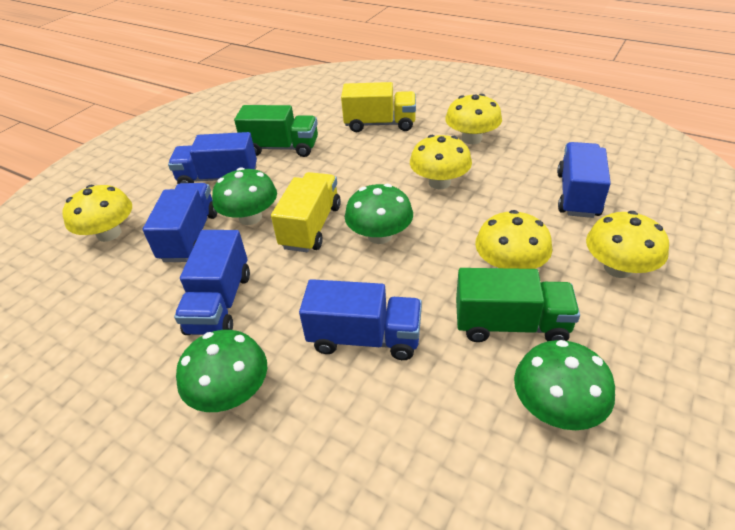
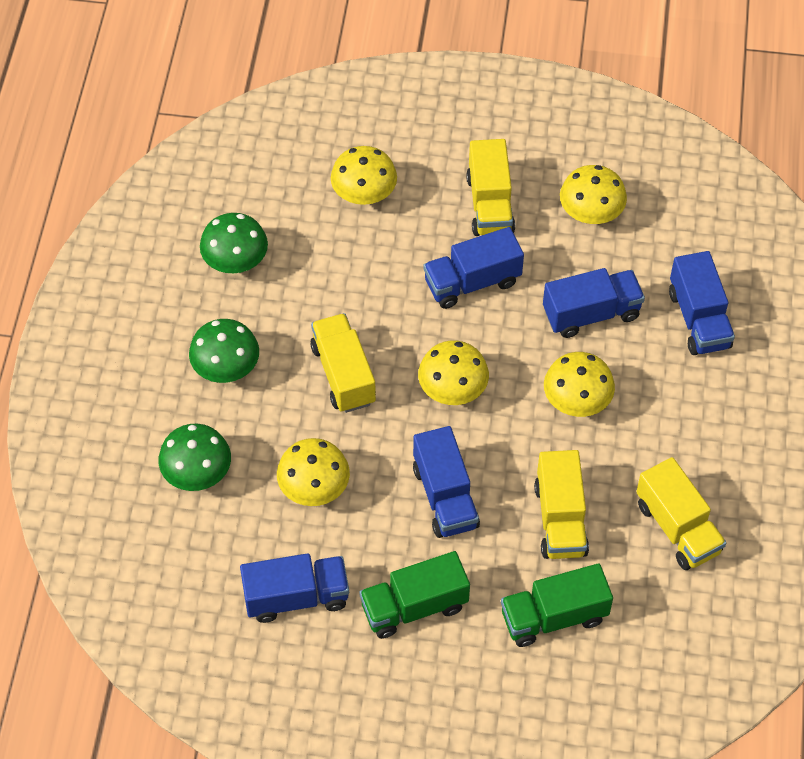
green mushroom: 4 -> 3
yellow truck: 2 -> 4

